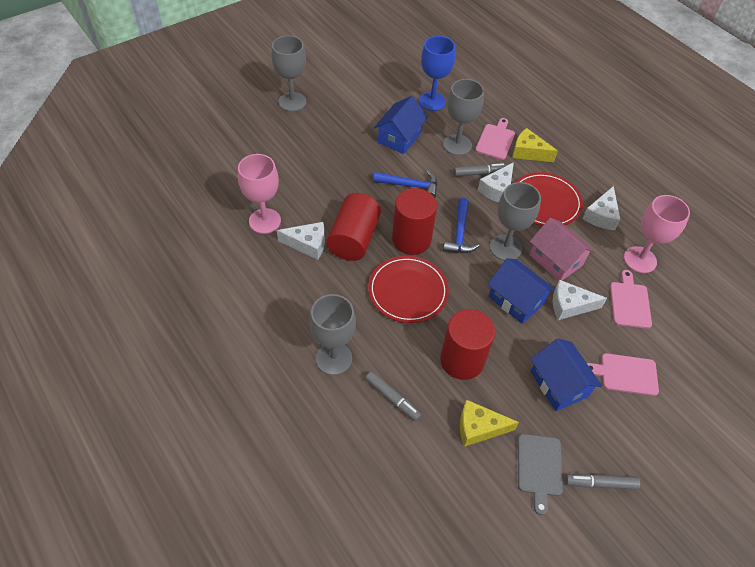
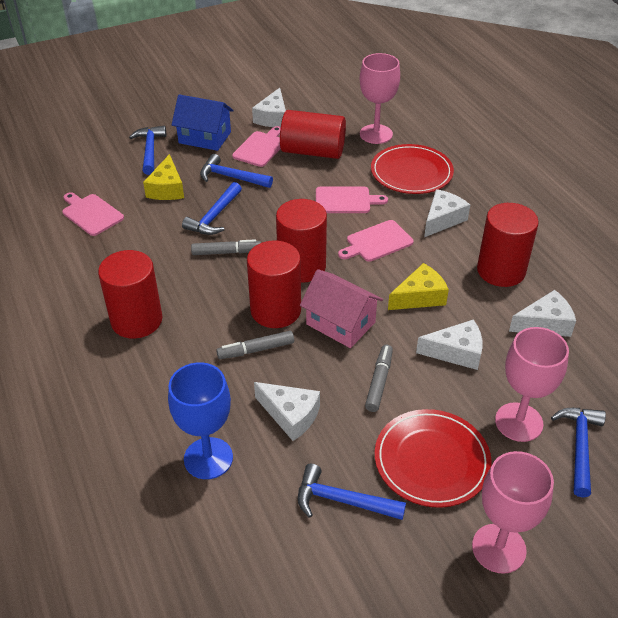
blue hammer: 2 -> 5
blue house: 3 -> 1
grey cutting board: 1 -> 0
grey goblet: 4 -> 0
pink cutting board: 3 -> 4
pink goblet: 2 -> 3
red cylinder: 3 -> 5
white cheese: 4 -> 5

